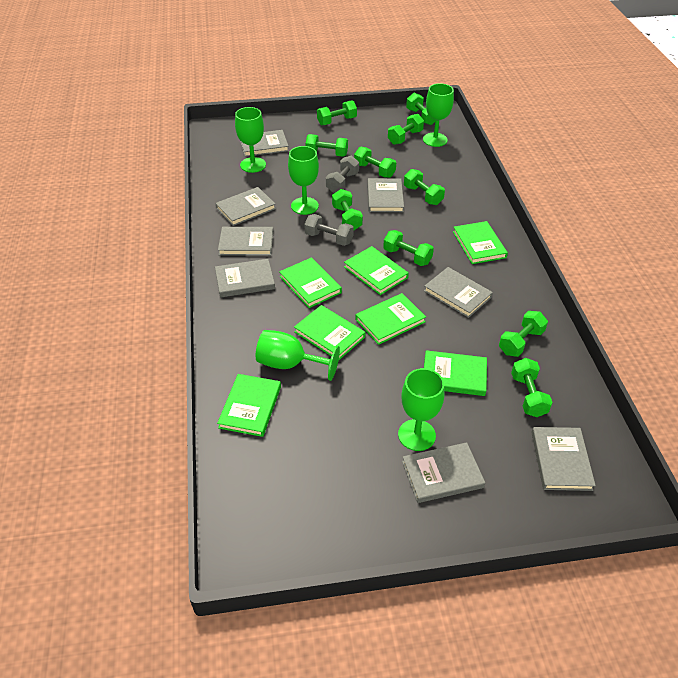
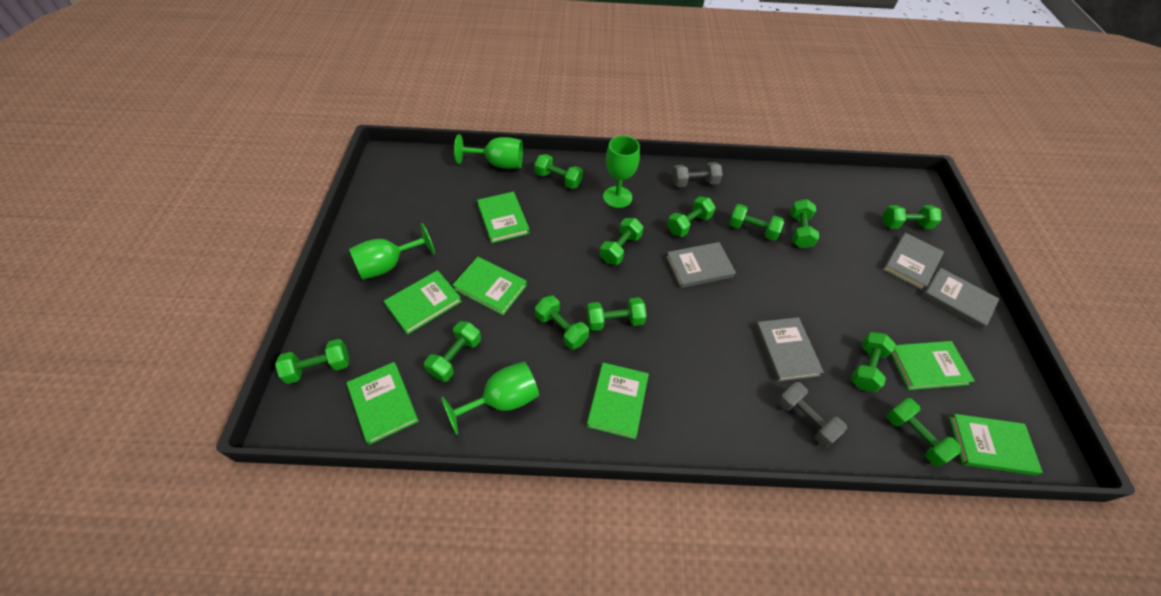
green dumbbell: 10 -> 12
green goblet: 5 -> 4
grey book: 8 -> 4

